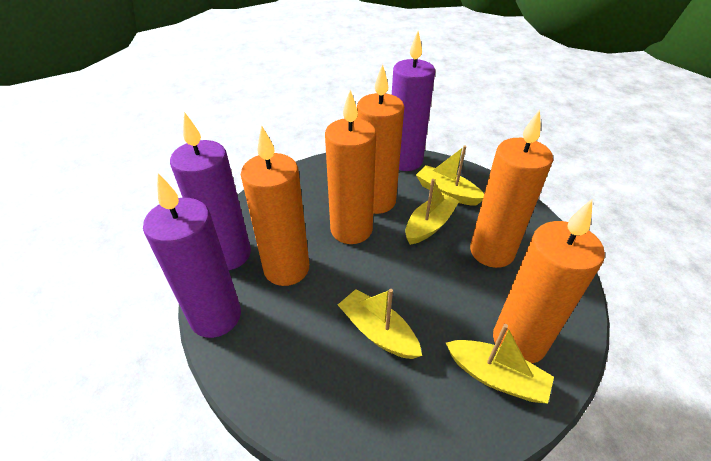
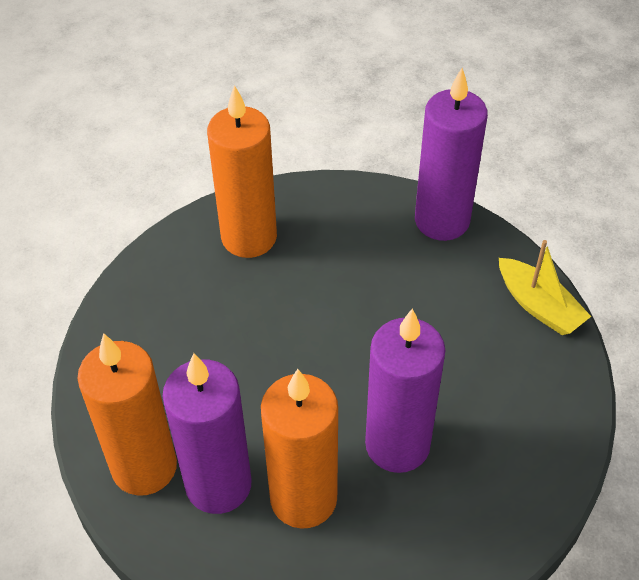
orange candle: 5 -> 3
yellow boat: 4 -> 1

